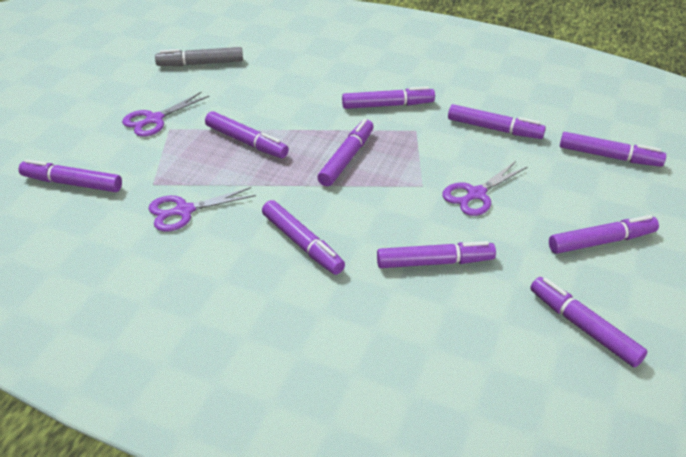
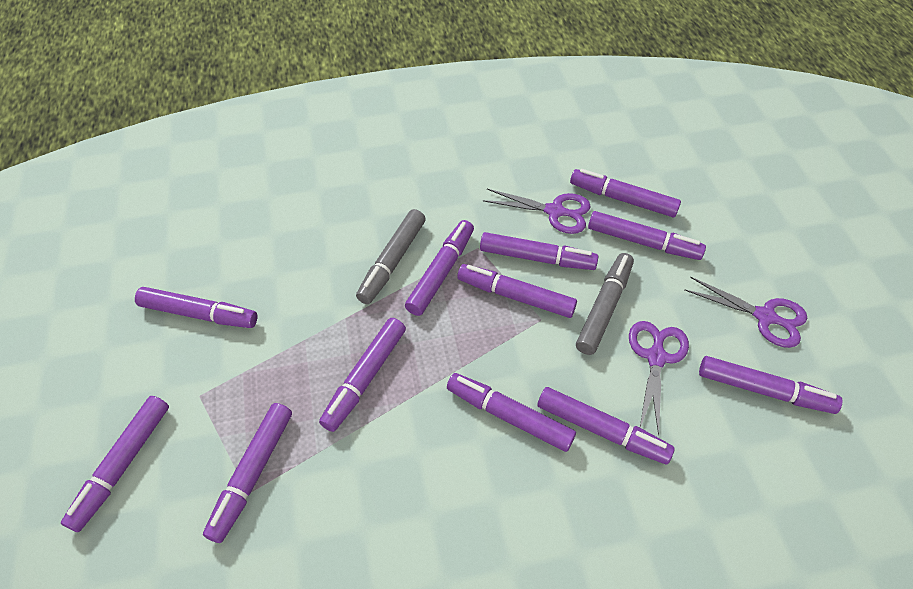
grey marker: 1 -> 2
purple marker: 10 -> 12

